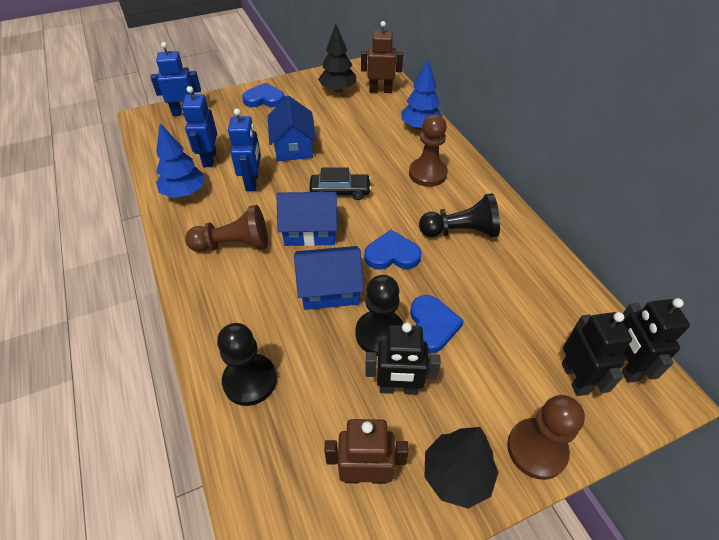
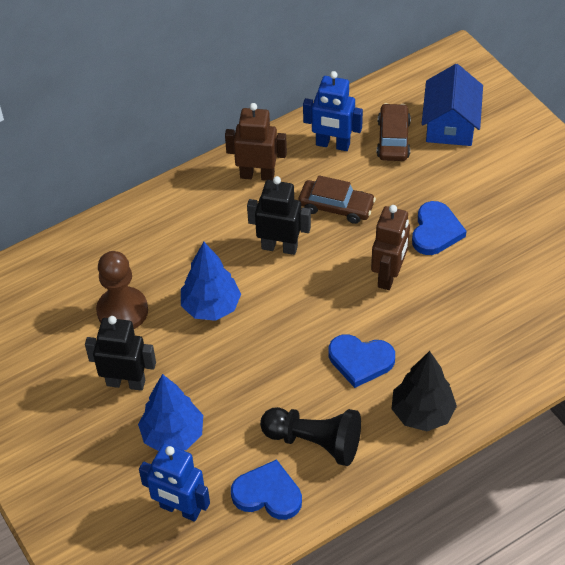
black car: 1 -> 0
black pawn: 3 -> 1
black robot: 3 -> 2
black tree: 2 -> 1
blue house: 3 -> 1
blue robot: 3 -> 2
brown car: 0 -> 2
brown pawn: 3 -> 1

